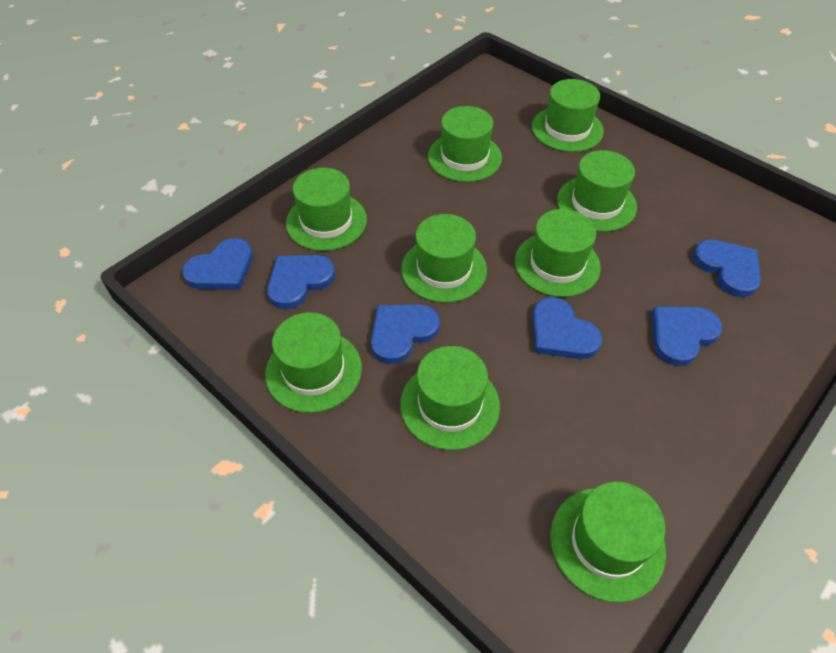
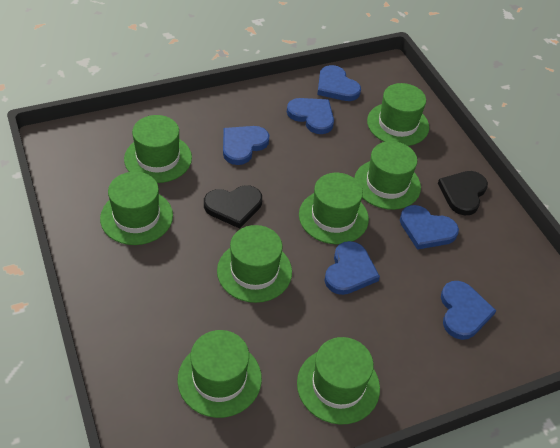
black heart: 0 -> 2
green hat: 9 -> 8

